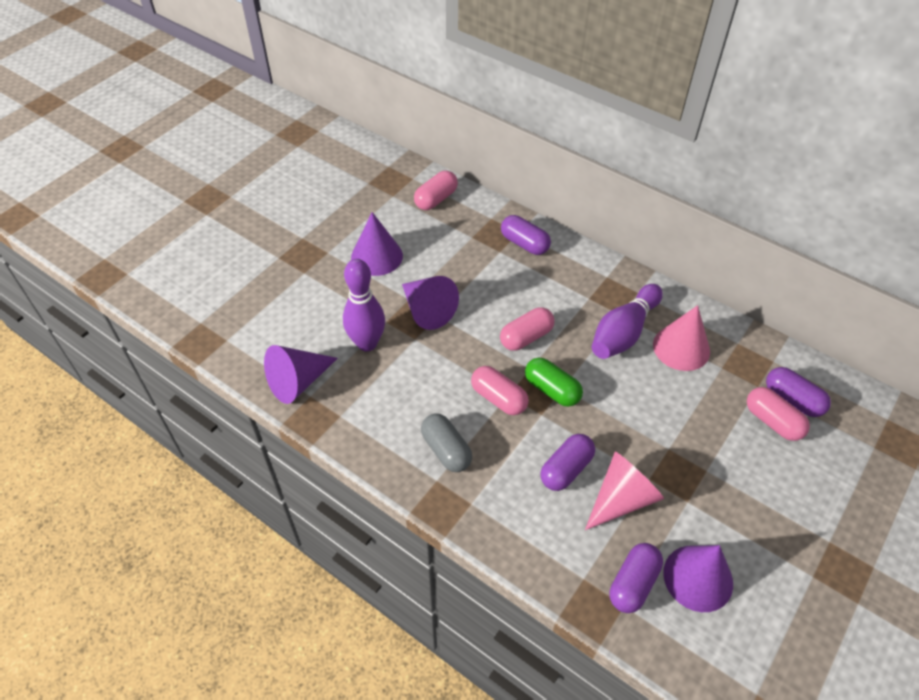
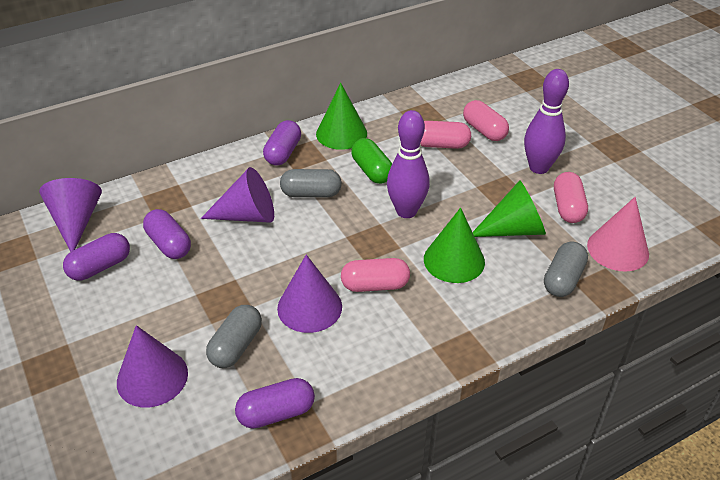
green cone: 0 -> 3
grey capsule: 1 -> 3
pink cone: 2 -> 1

